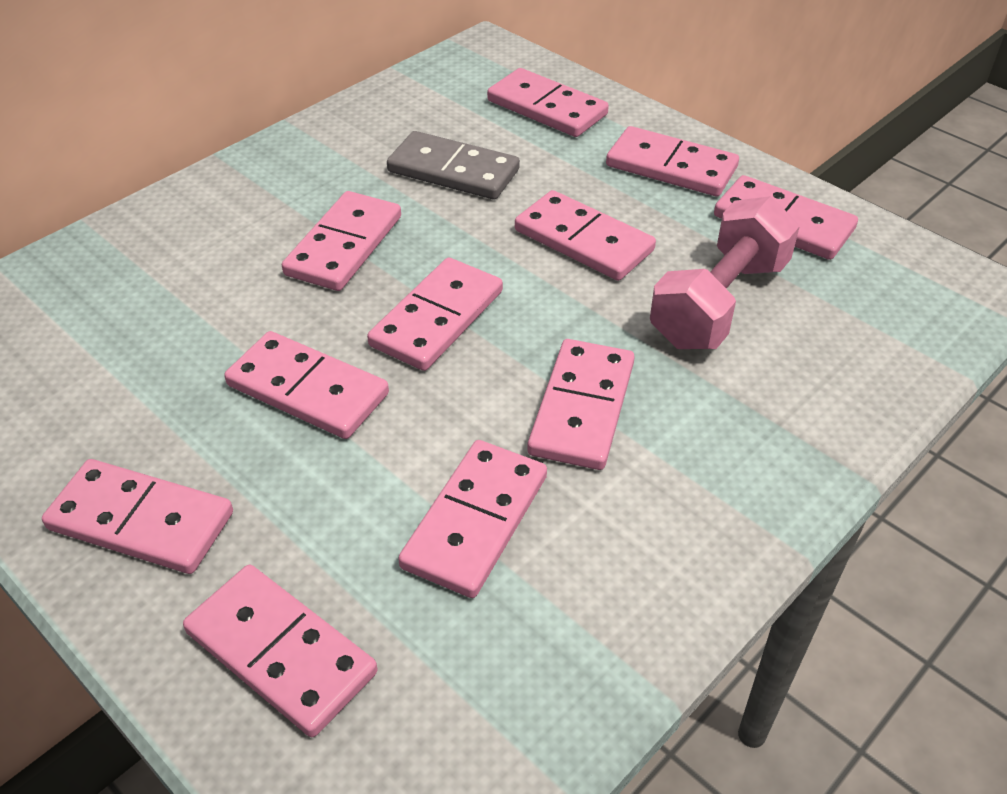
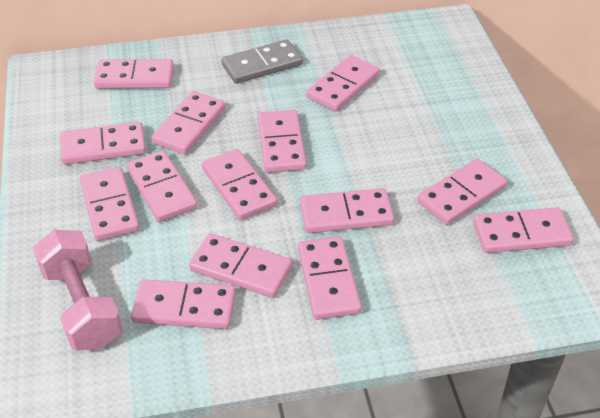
pink domino: 11 -> 14

